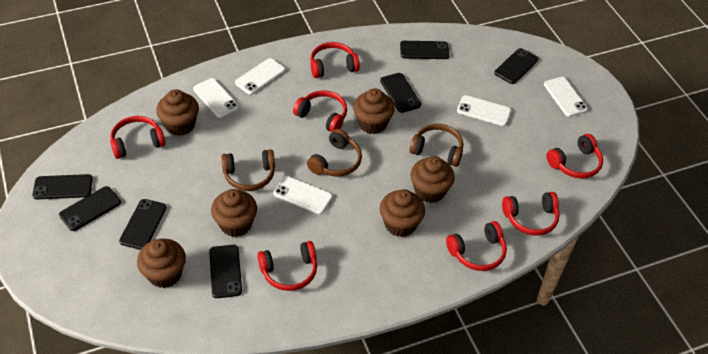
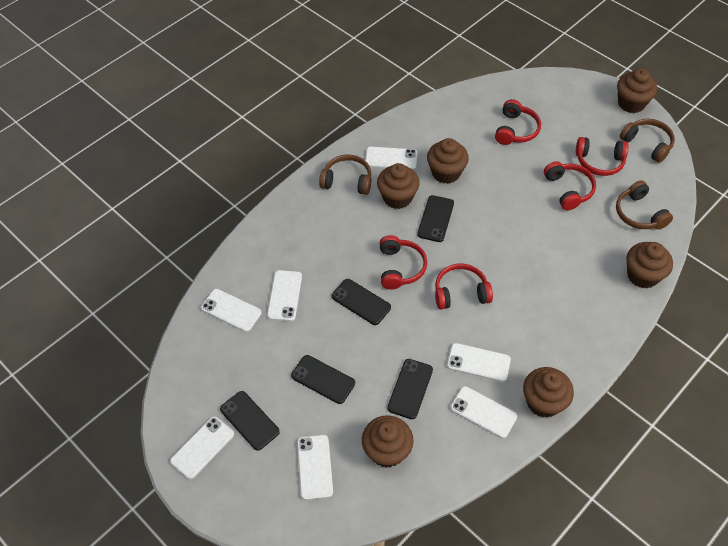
black phone: 7 -> 5
red headphones: 7 -> 5
white phone: 5 -> 7

